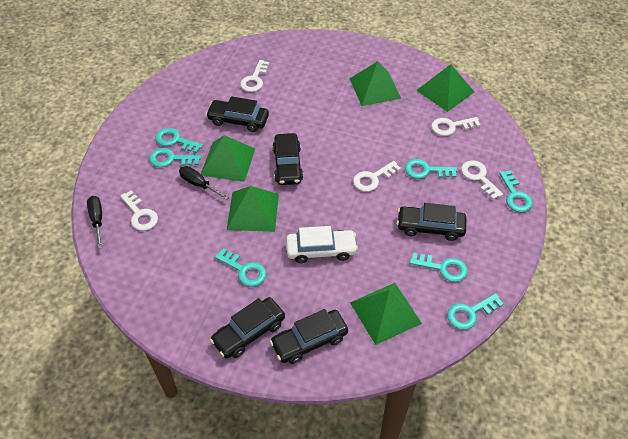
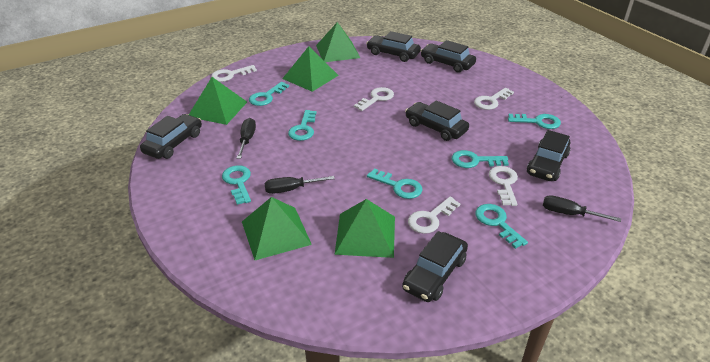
black car: 5 -> 6
black screwdriver: 2 -> 3
white car: 1 -> 0

